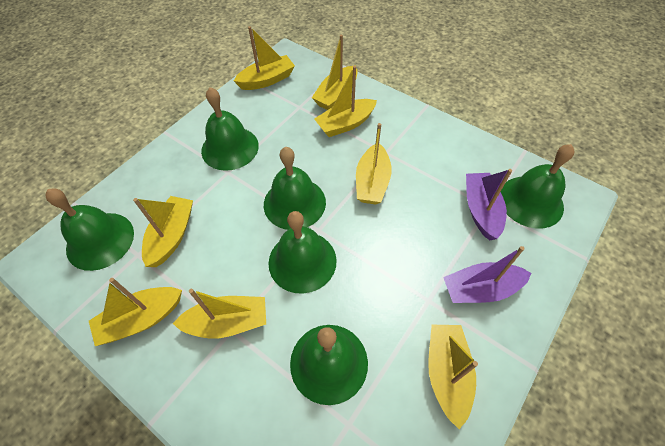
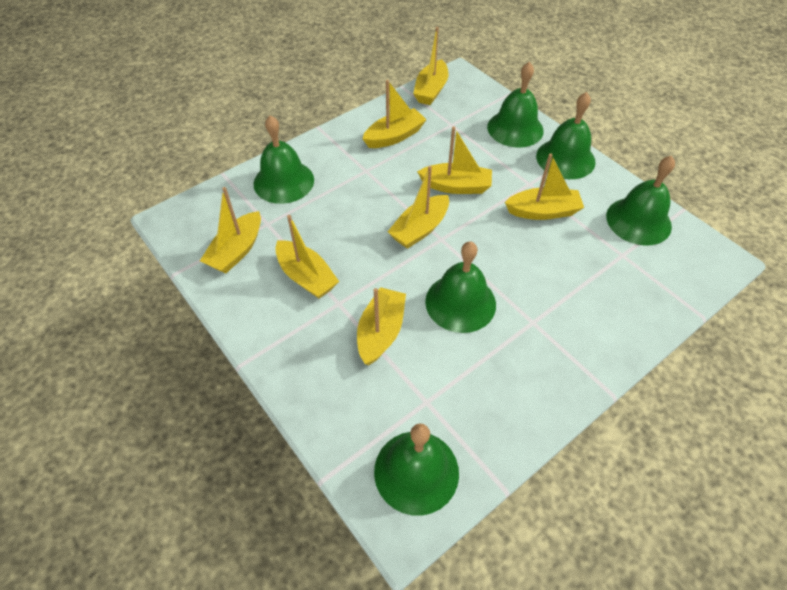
purple boat: 2 -> 0

